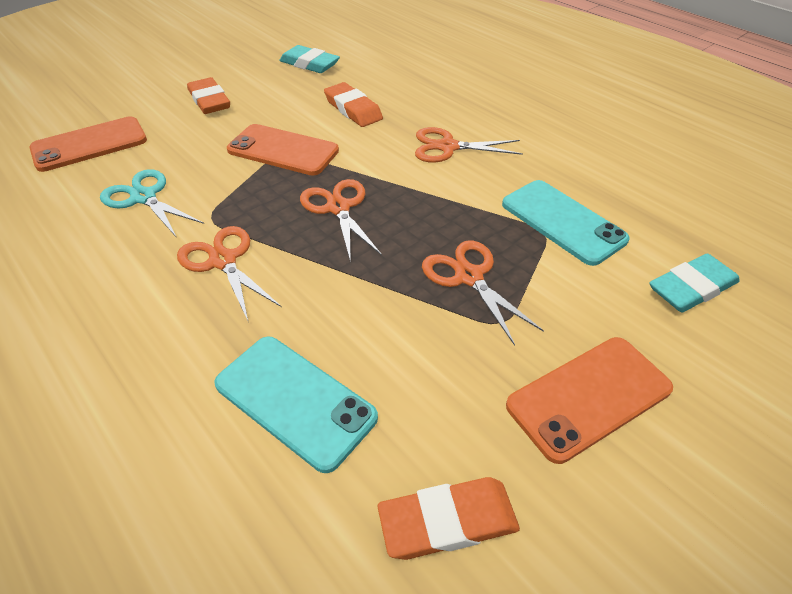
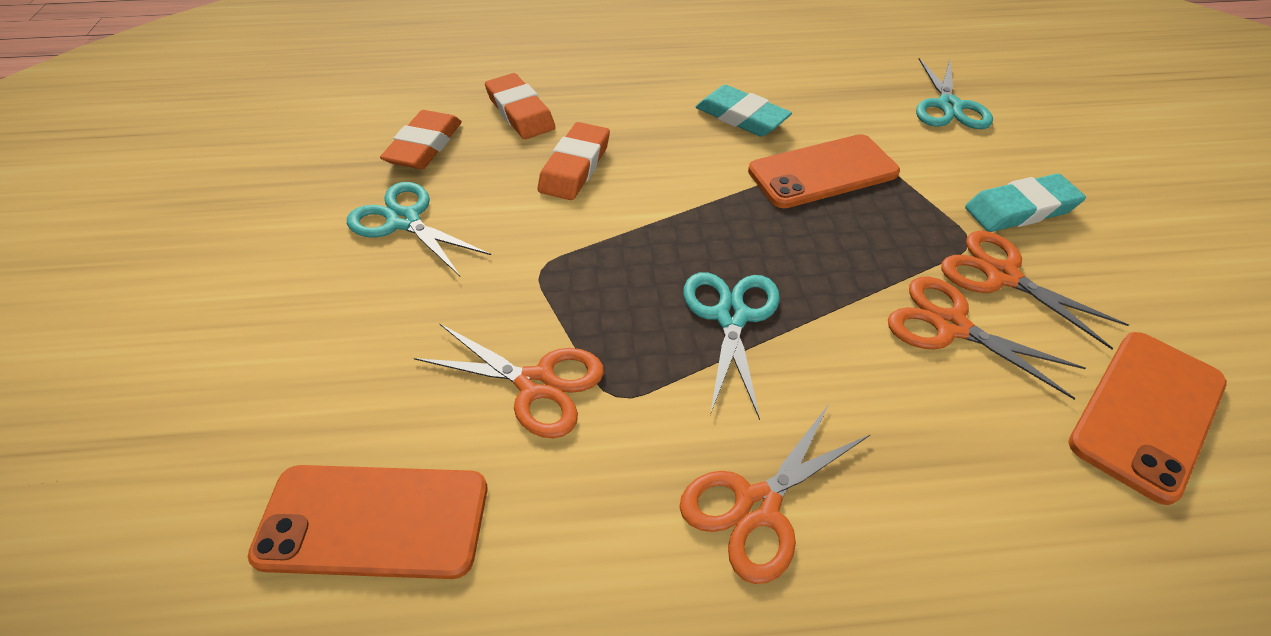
turquoise phone: 2 -> 0
turquoise scissors: 1 -> 3

